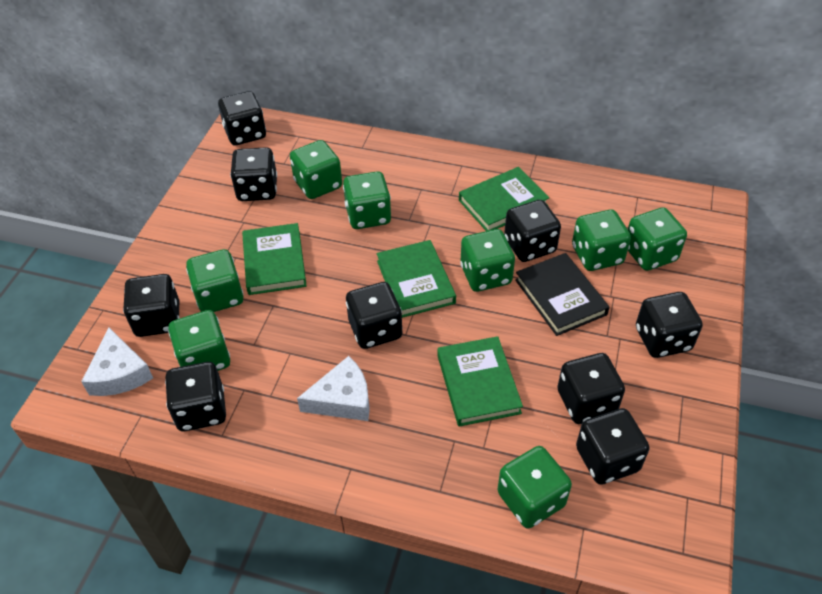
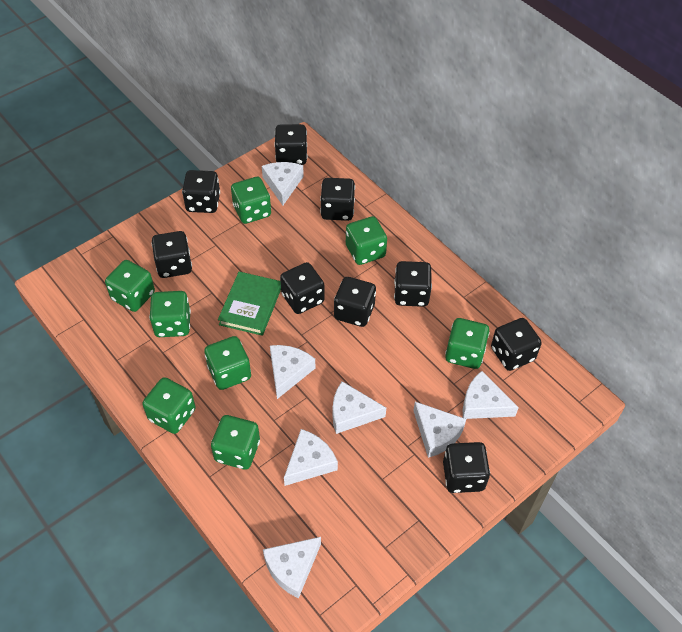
black book: 1 -> 0
green book: 4 -> 1
white cheese: 2 -> 7

